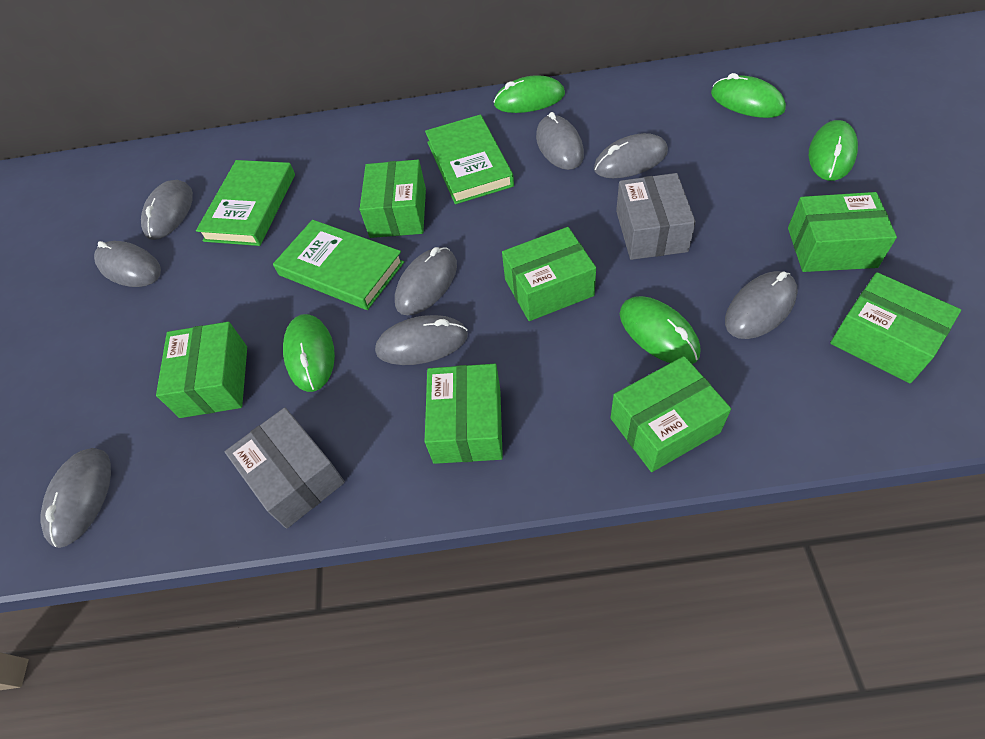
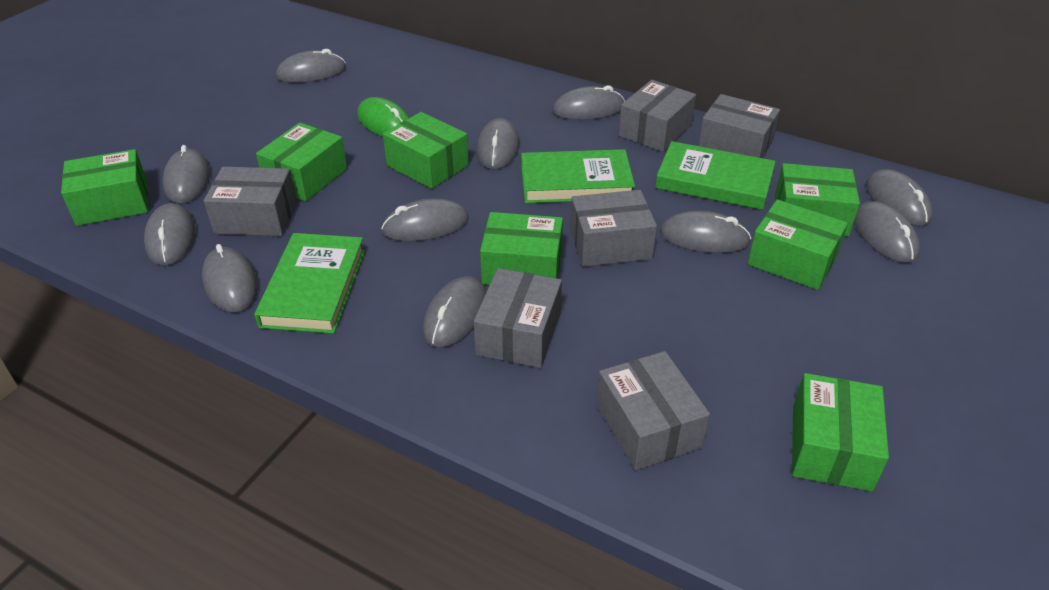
green mouse: 5 -> 1
grey box: 2 -> 6
grey mouse: 8 -> 11

